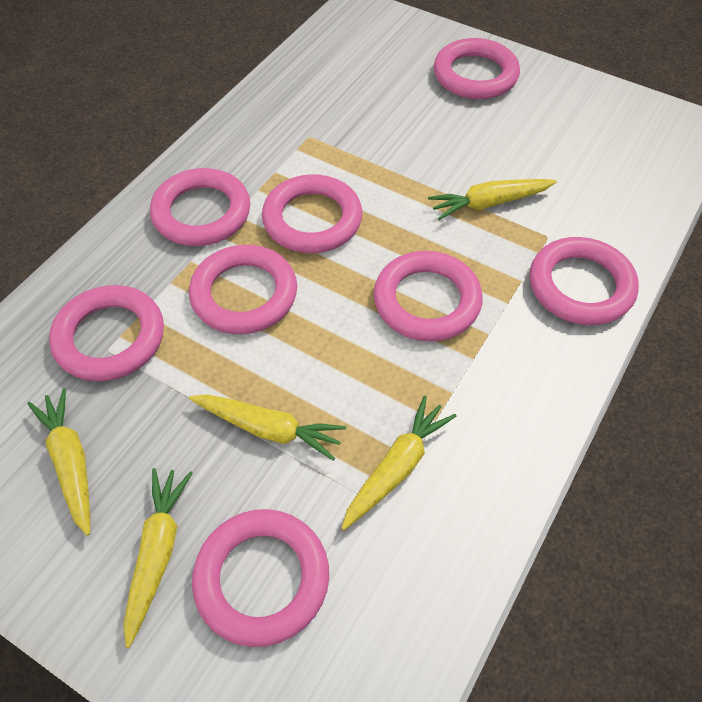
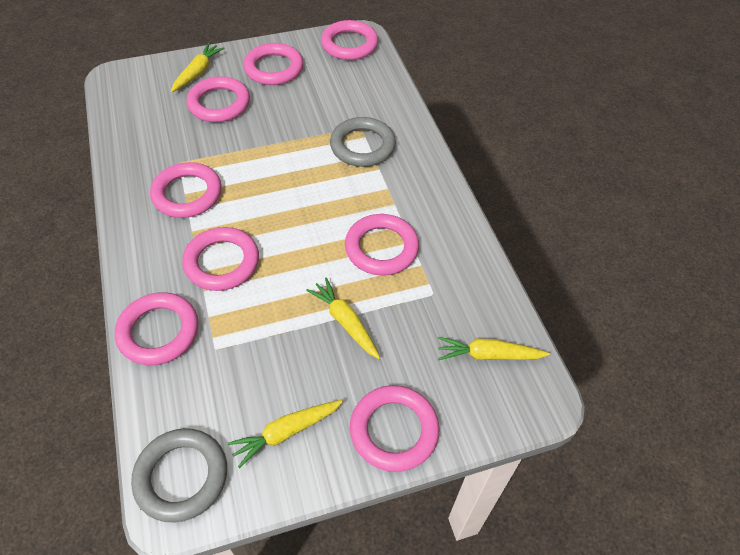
grey ring: 0 -> 2
yellow carrot: 5 -> 4

